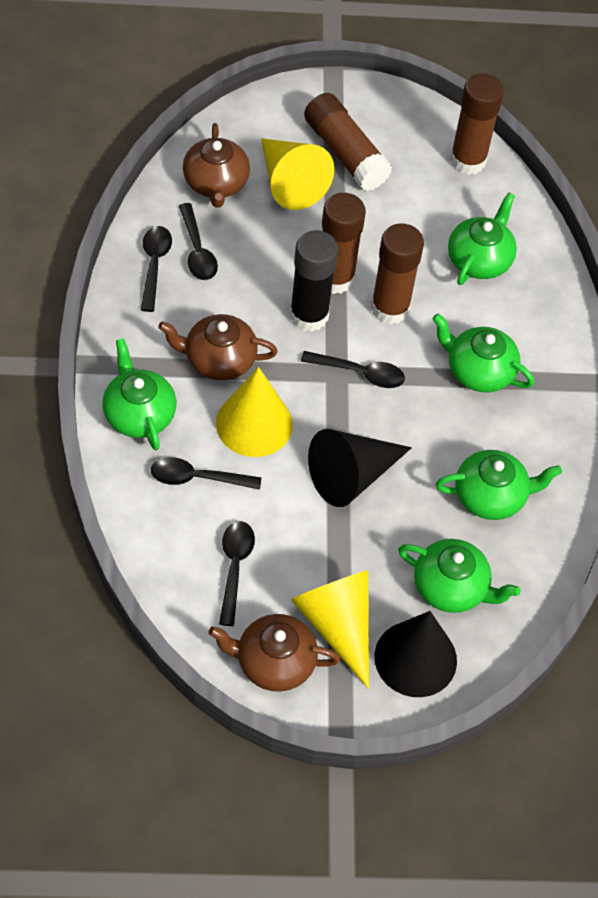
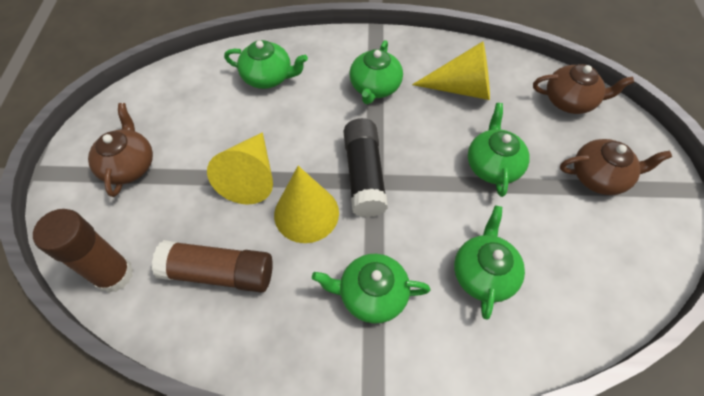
black cone: 2 -> 0
black spoon: 5 -> 0
brown glue stick: 4 -> 2

